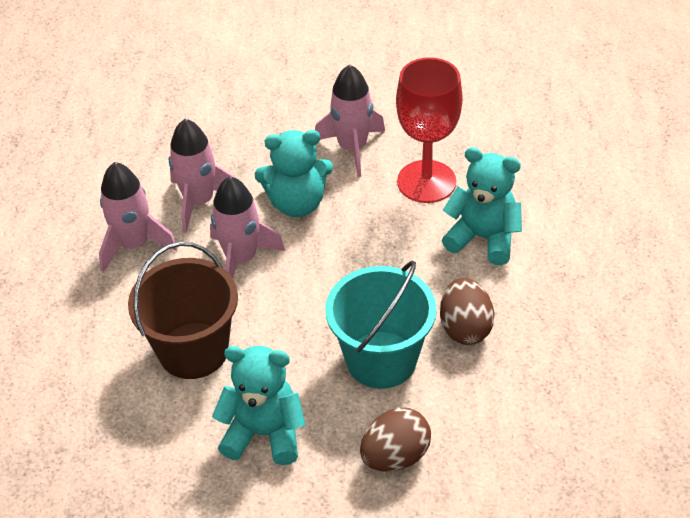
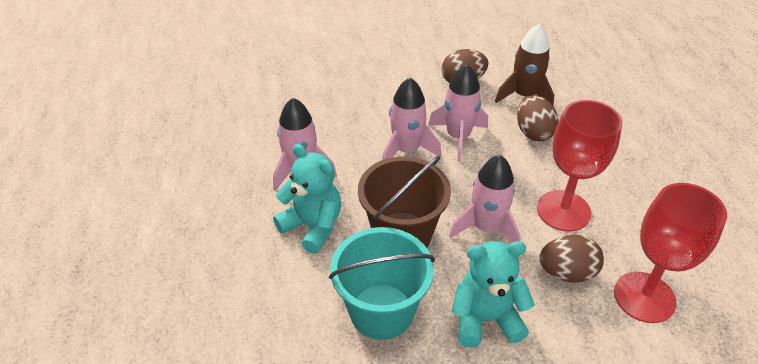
brown egg: 2 -> 3
brown rocket: 0 -> 1
red goblet: 1 -> 2
turquoise teddy bear: 3 -> 2

